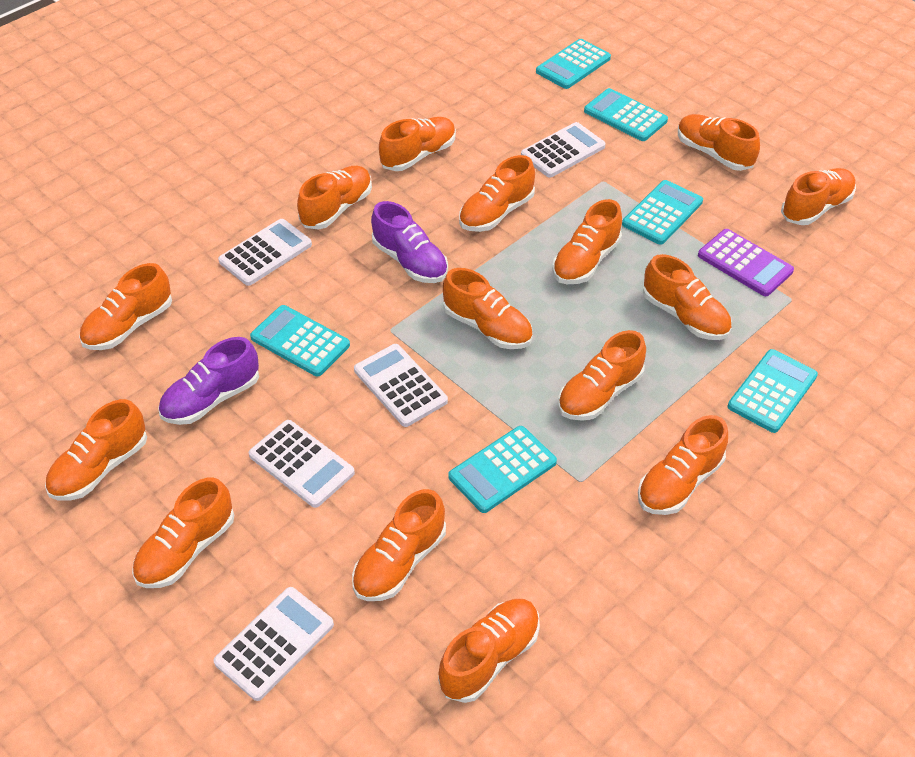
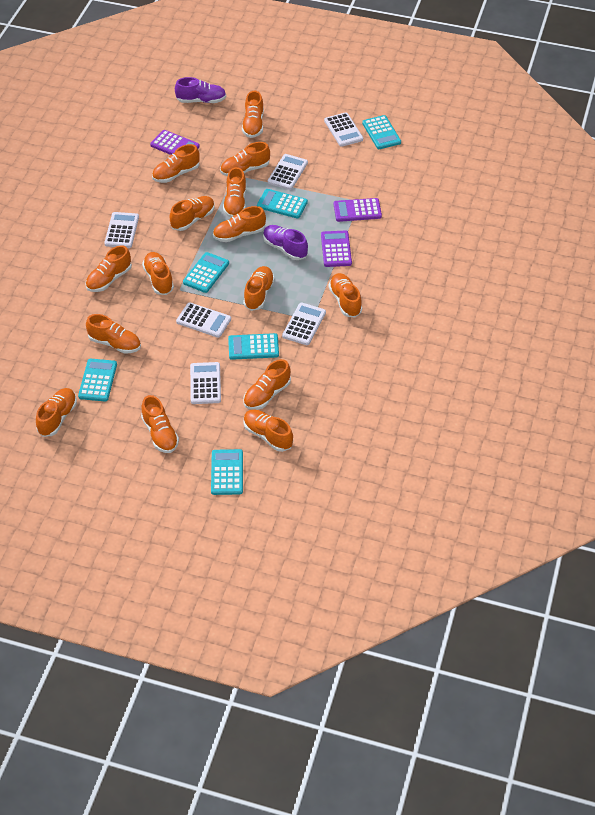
purple calculator: 1 -> 3
white calculator: 5 -> 6

